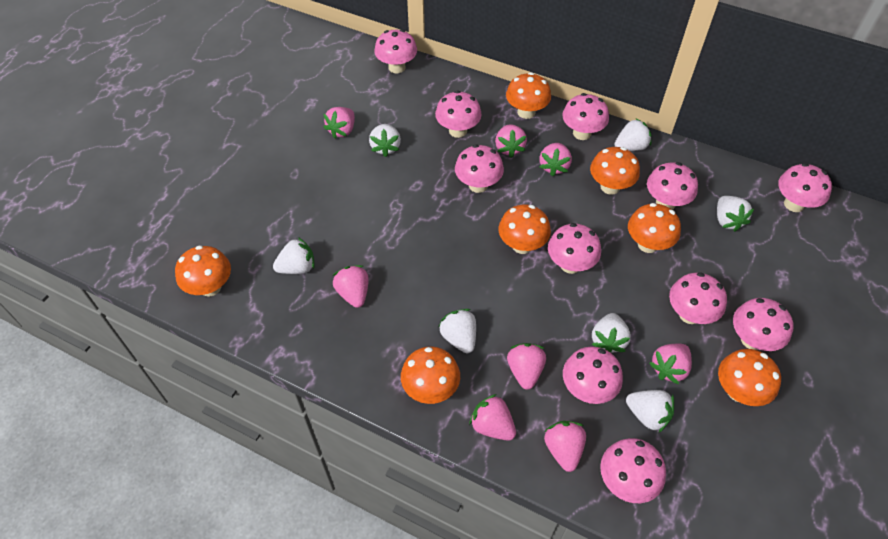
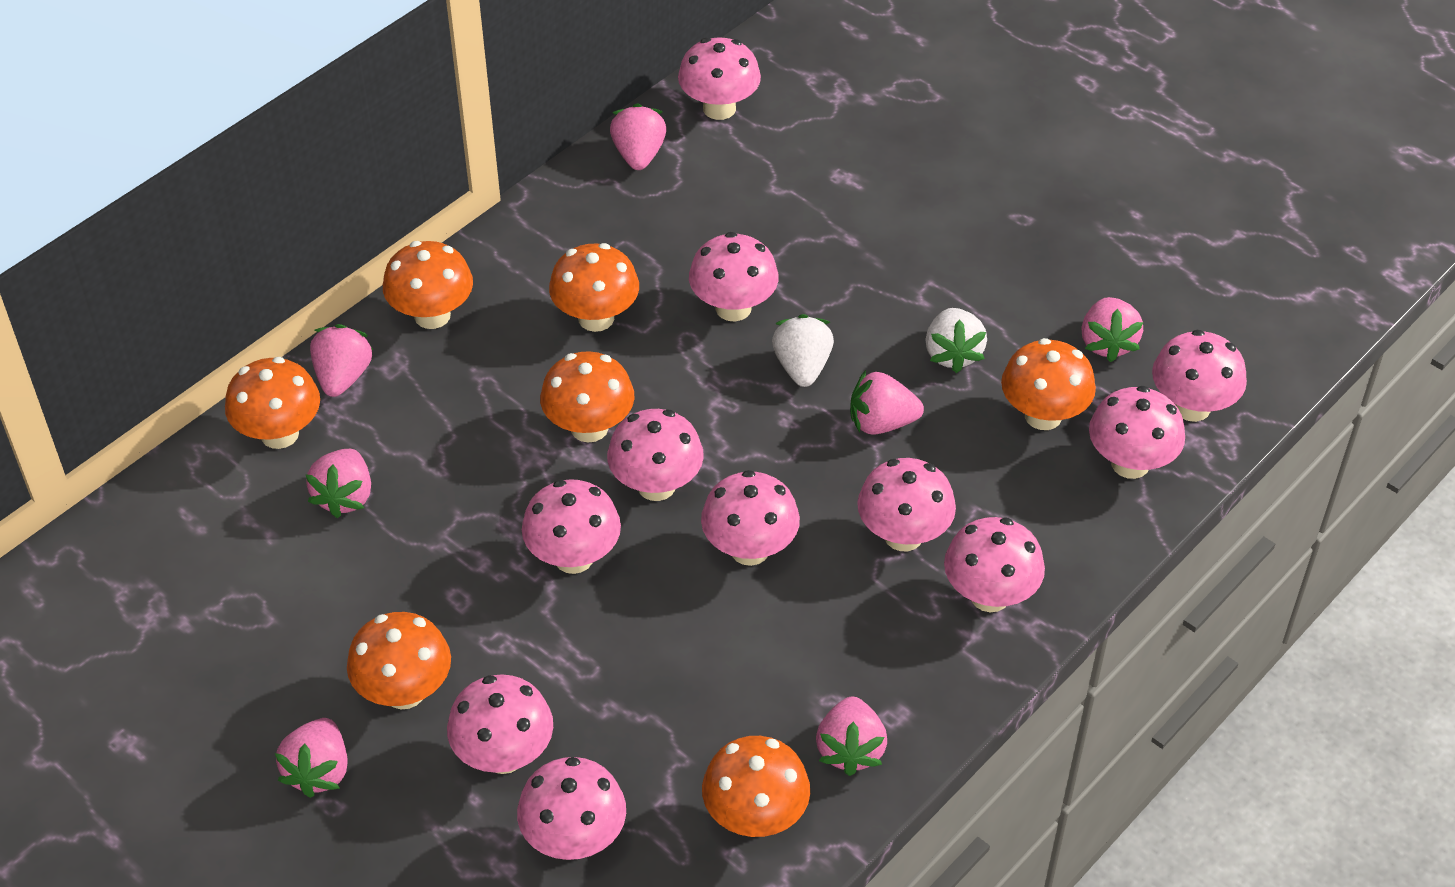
pink strawberry: 8 -> 7
white strawberry: 7 -> 2

